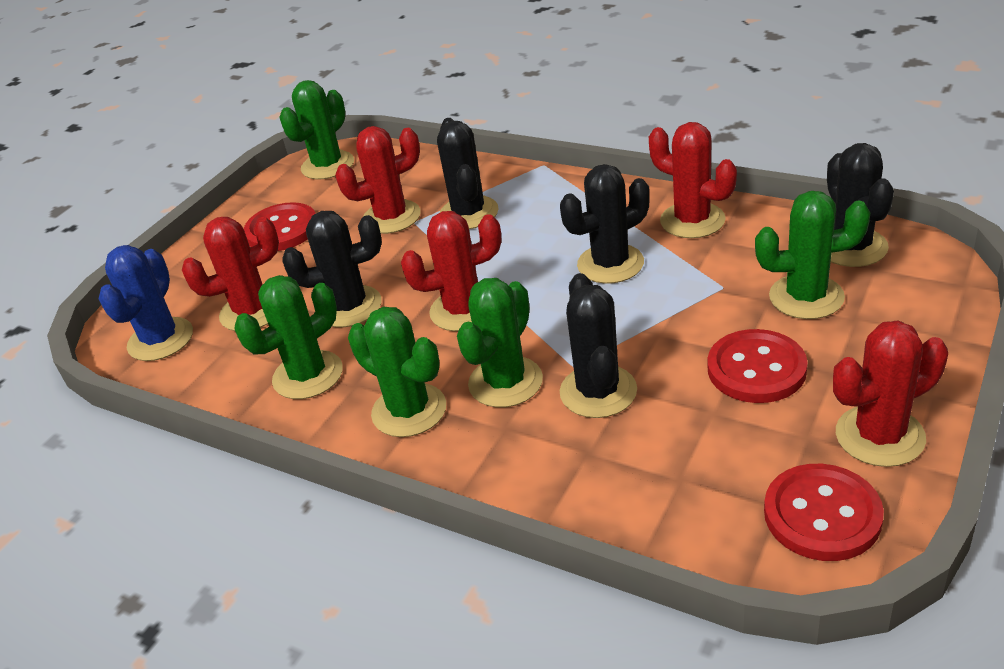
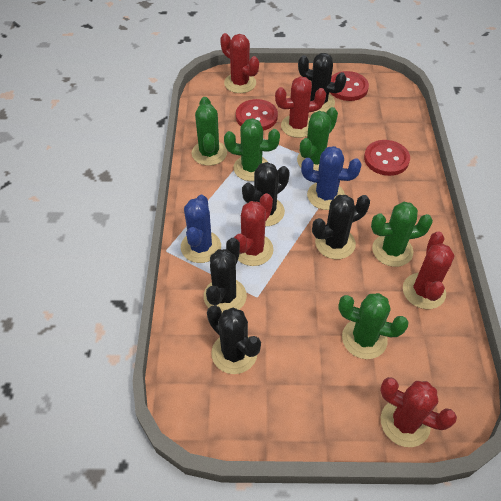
blue cactus: 1 -> 2

